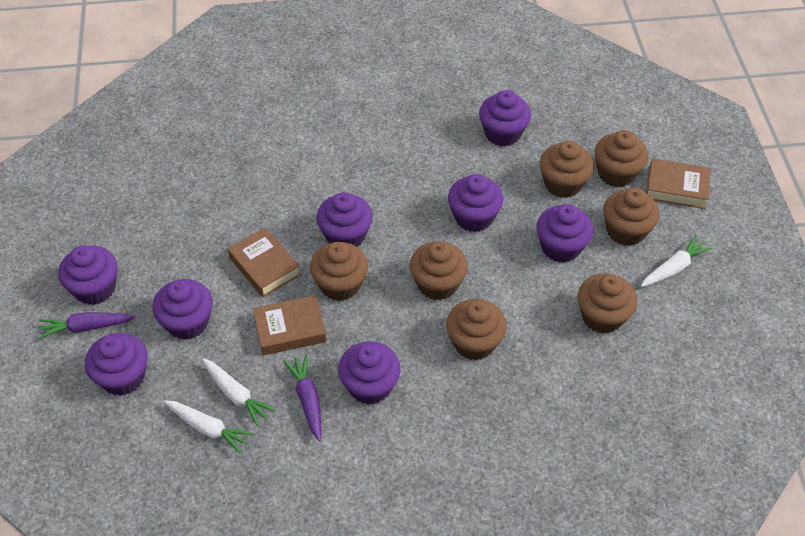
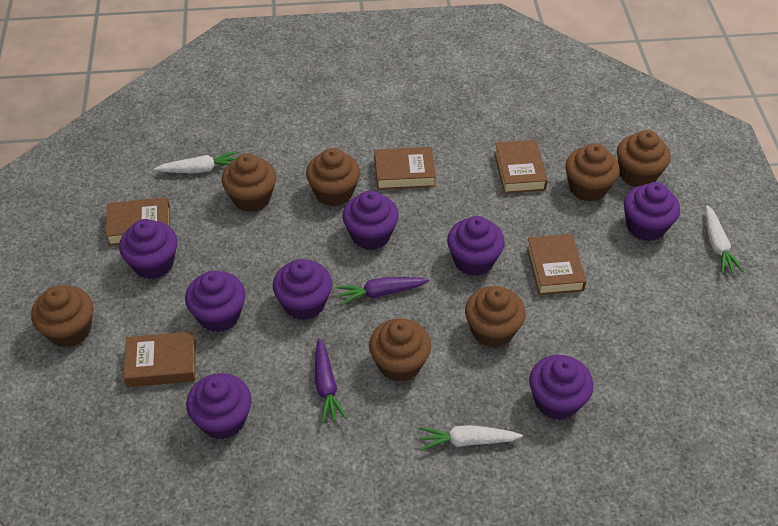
brown book: 3 -> 5

